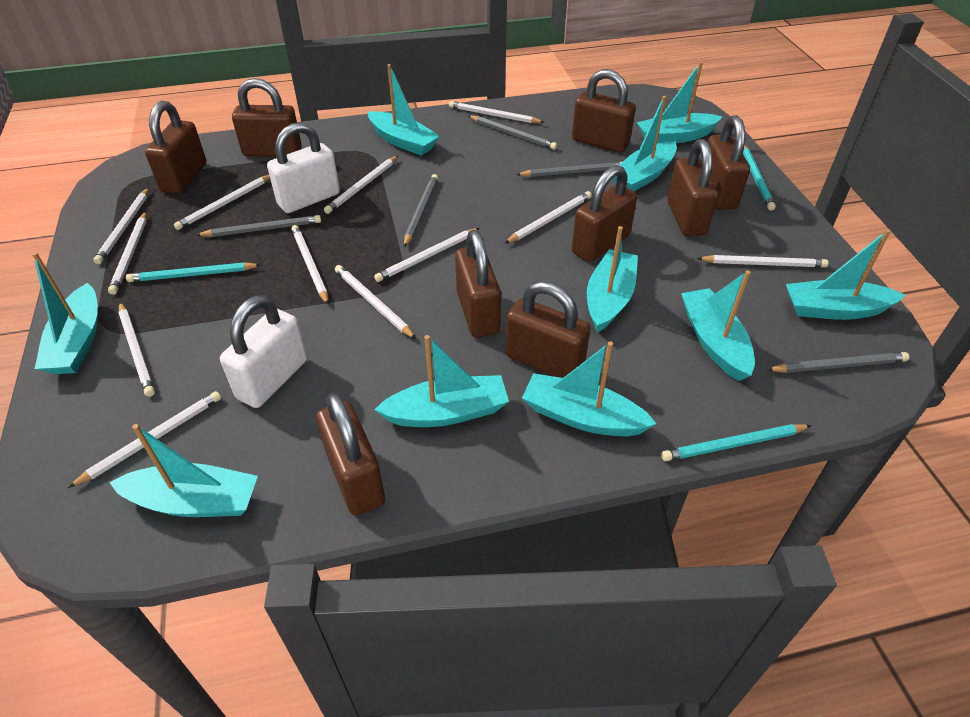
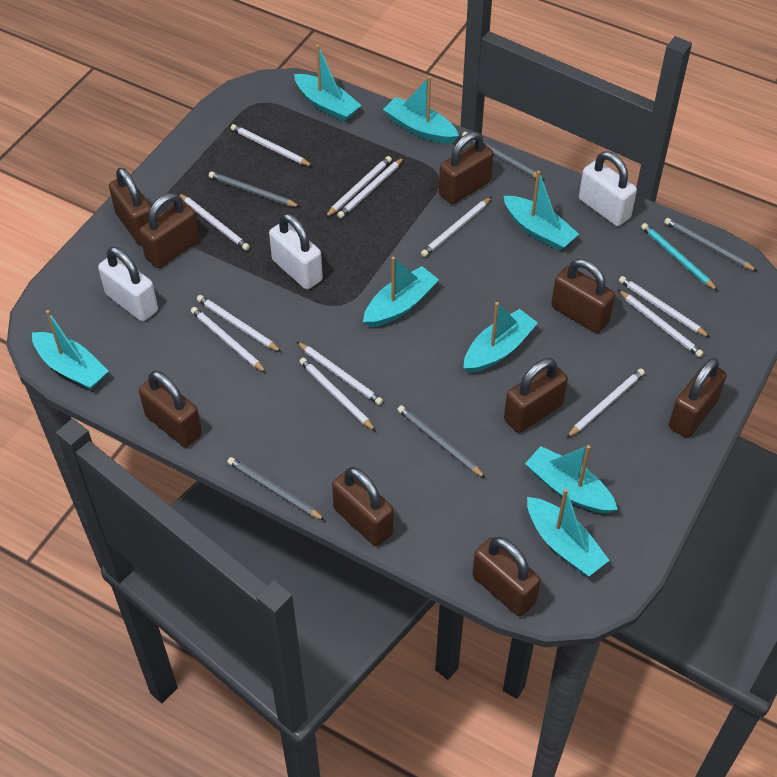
turquoise boat: 10 -> 8
turquoise pencil: 3 -> 1
white padlock: 2 -> 3

